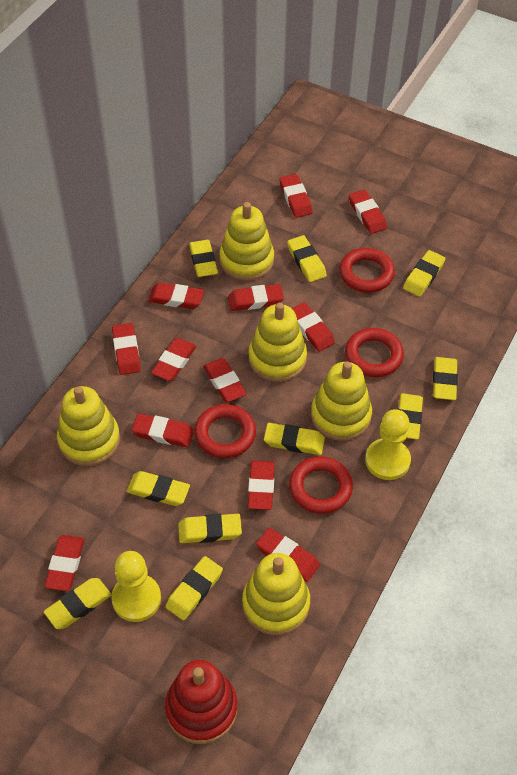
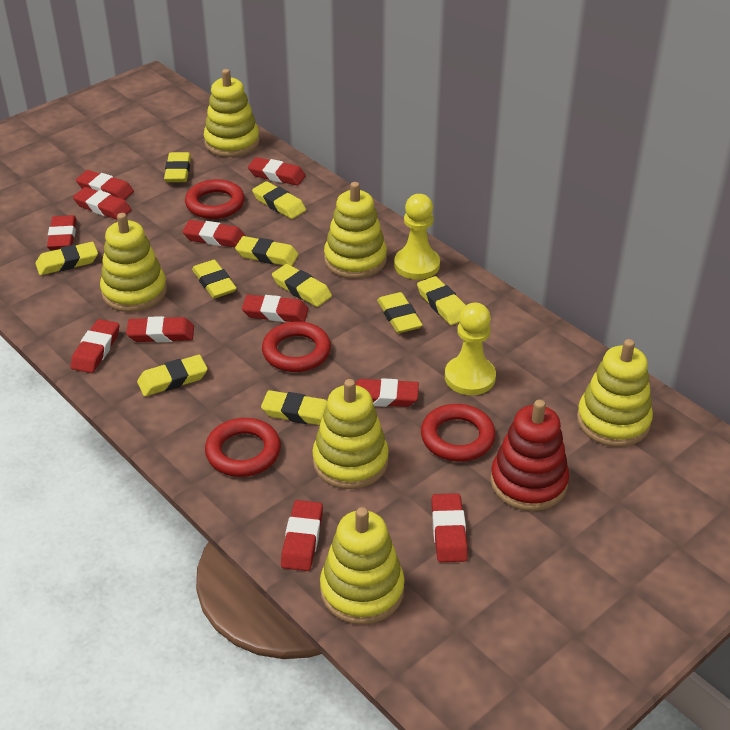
red eraser: 12 -> 11
yellow stacking toy: 5 -> 6

